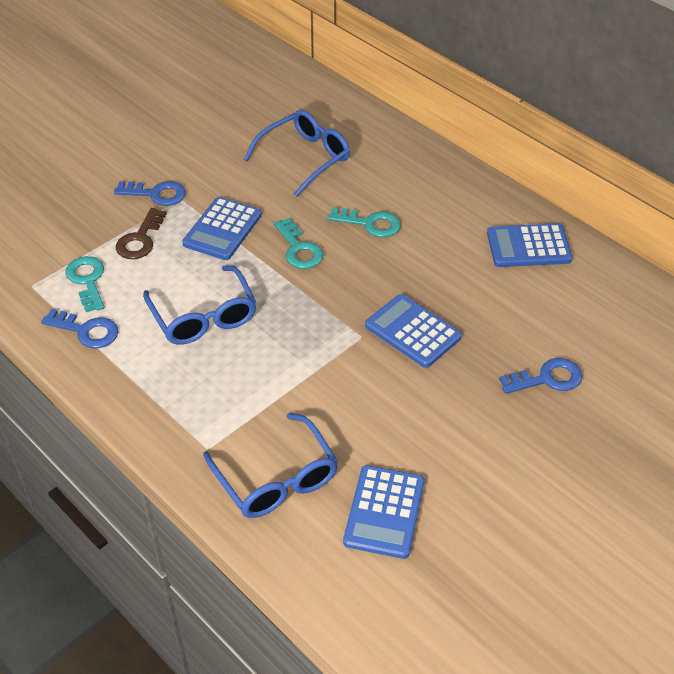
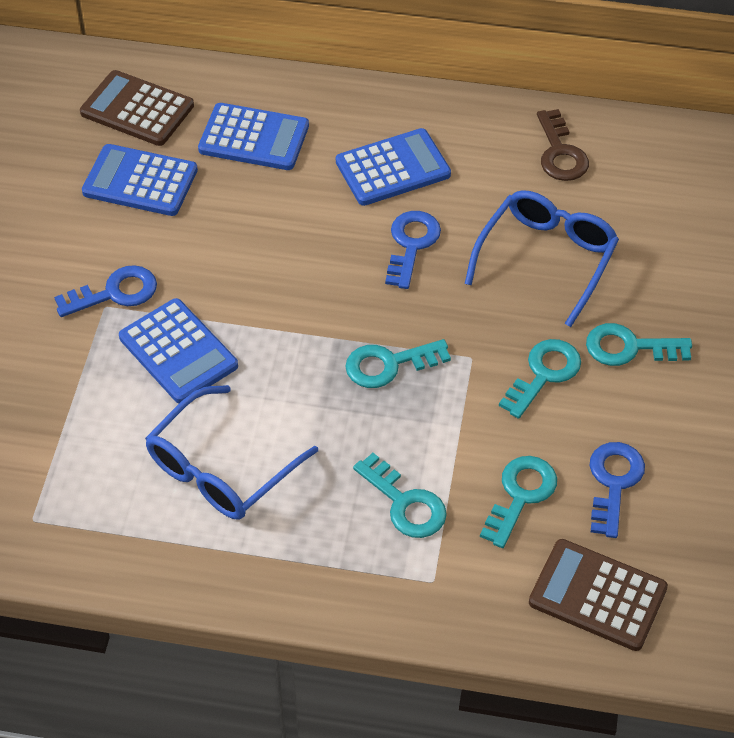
blue glasses: 3 -> 2
brown calculator: 0 -> 2
turquoise key: 3 -> 5

